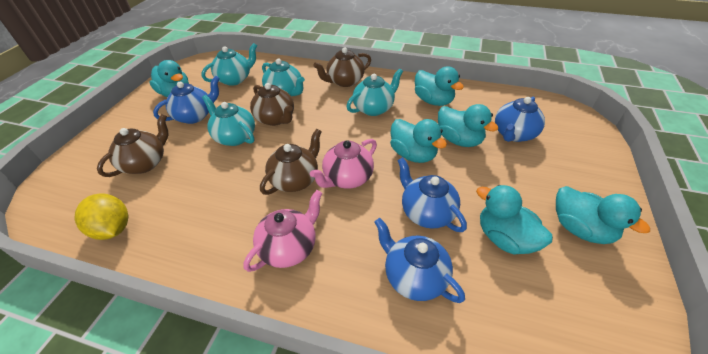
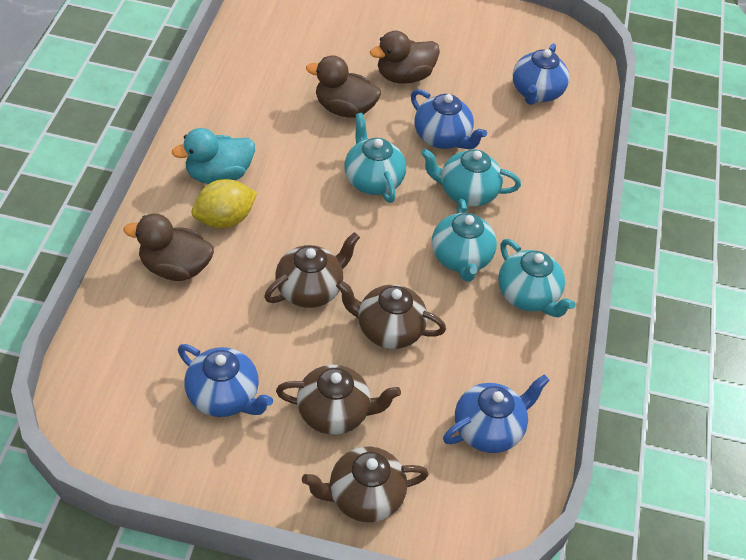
brown duck: 0 -> 3
pink teapot: 2 -> 0
turquoise duck: 6 -> 1

